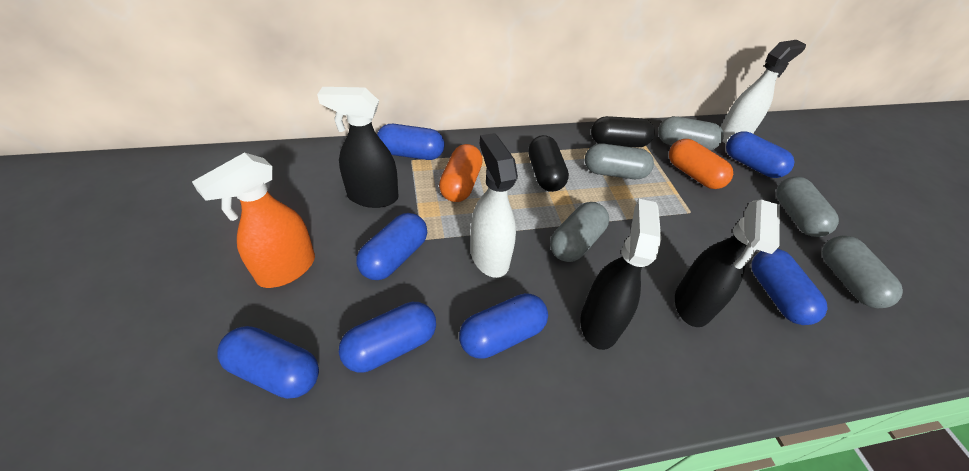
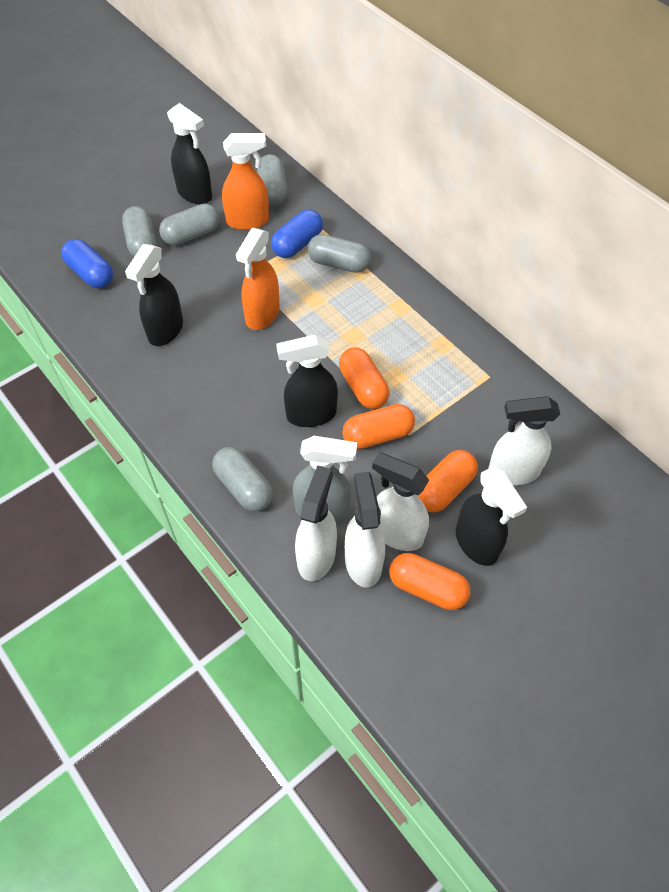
black capsule: 2 -> 0
black spray bottle: 3 -> 4
blue capsule: 7 -> 2
grey spray bottle: 0 -> 1
orange capsule: 2 -> 4
orange spray bottle: 1 -> 2
white spray bottle: 2 -> 4

